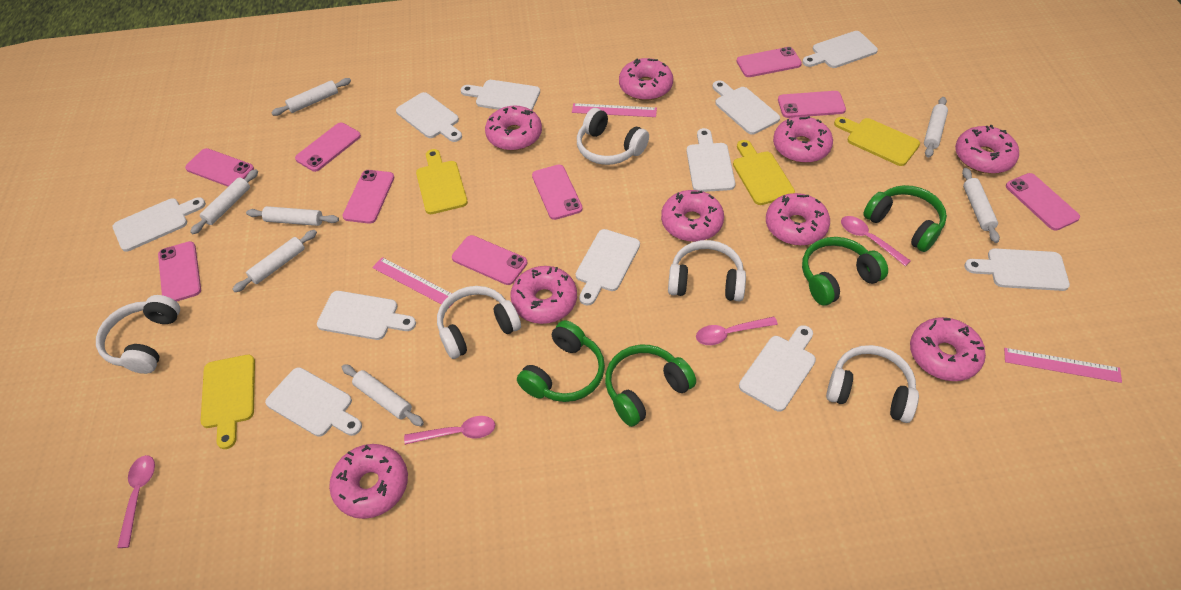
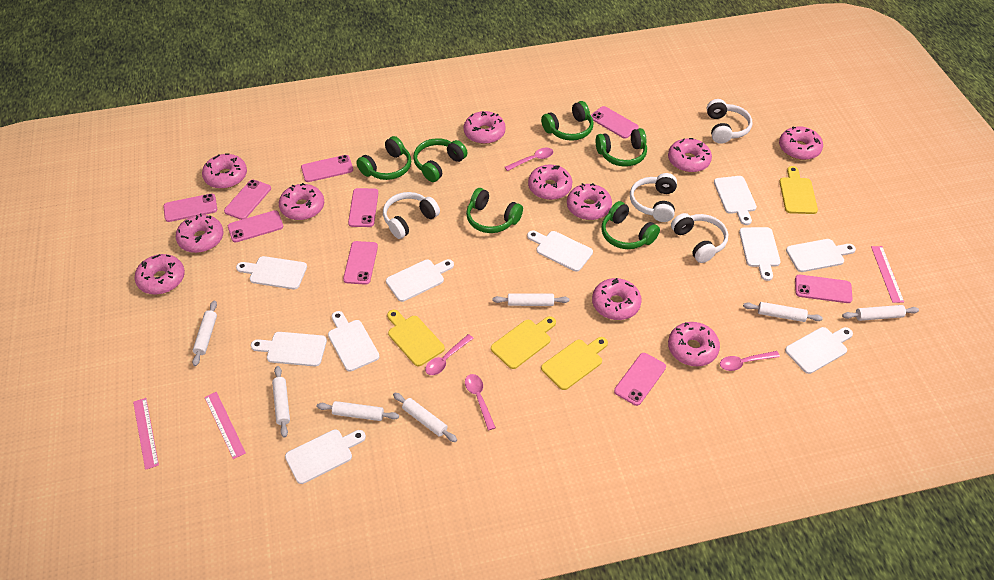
green headphones: 4 -> 6
pink donut: 9 -> 11
white cutting board: 11 -> 10
white headphones: 5 -> 4

